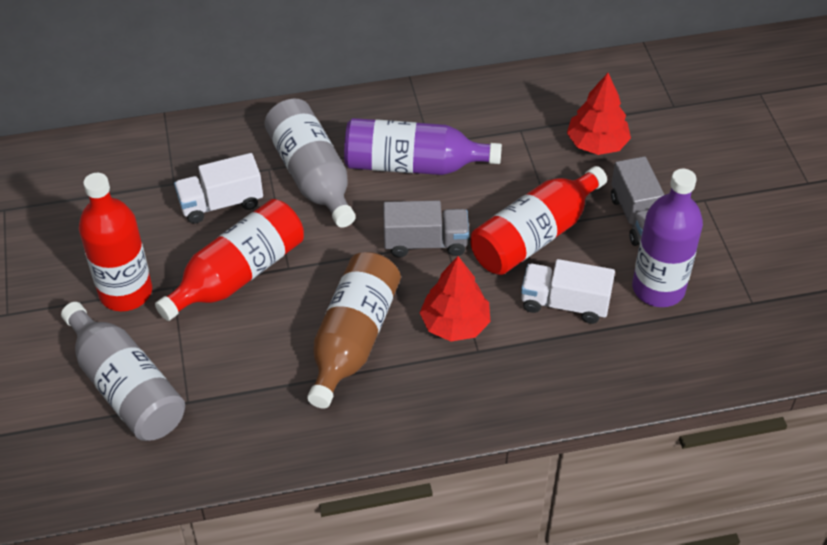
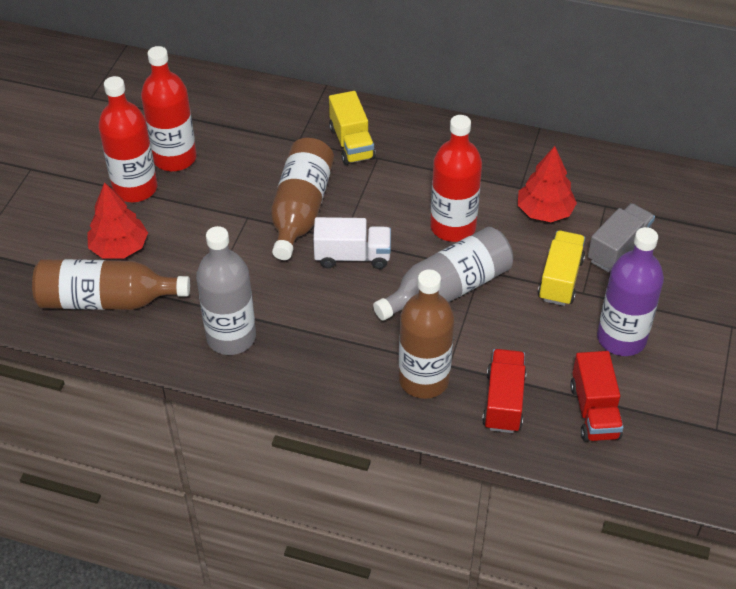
brown bottle: 1 -> 3
grey truck: 2 -> 1
purple bottle: 2 -> 1
red truck: 0 -> 2
white truck: 2 -> 1
yellow truck: 0 -> 2

